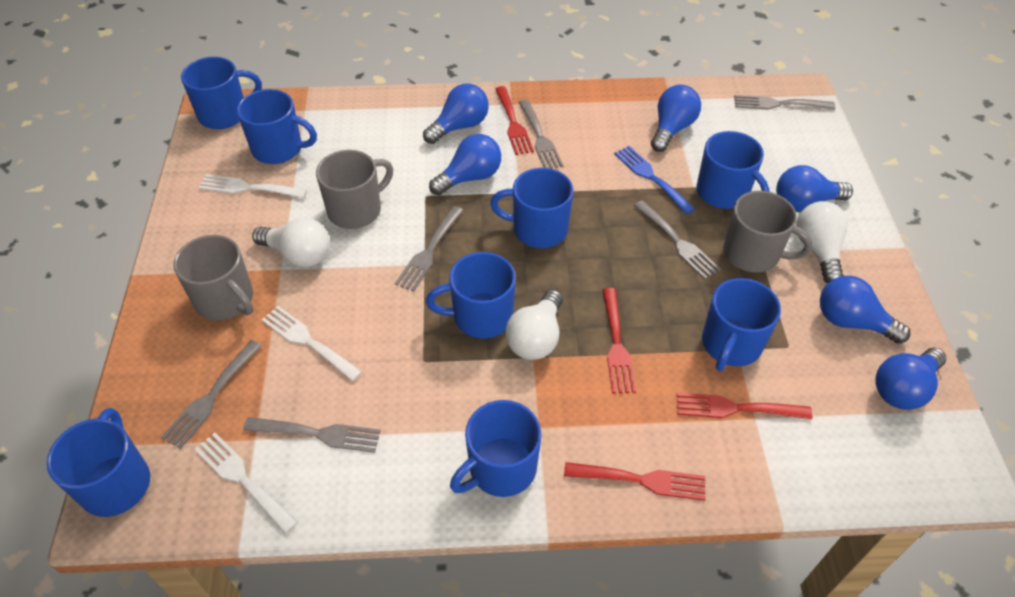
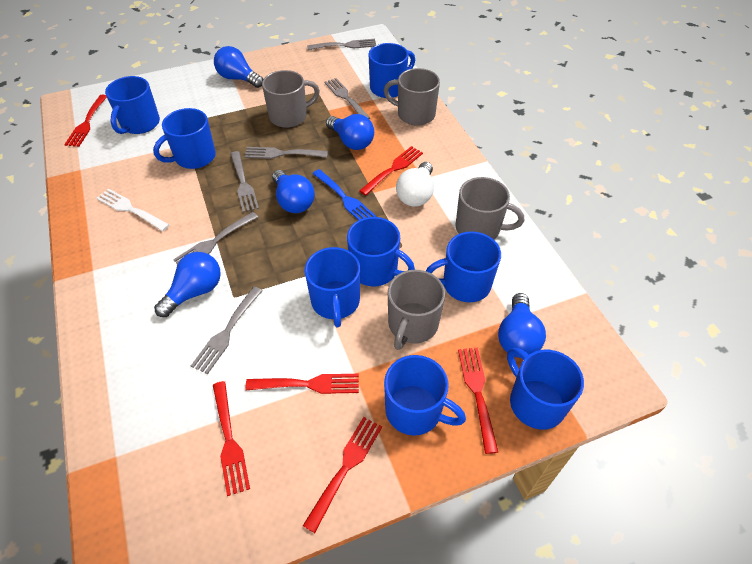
blue light bulb: 6 -> 5
grey mug: 3 -> 4
red fork: 4 -> 6
white fork: 3 -> 1
white light bulb: 3 -> 1

